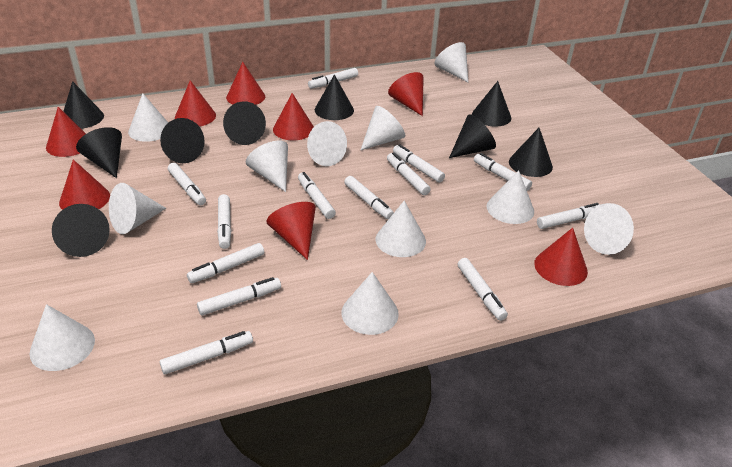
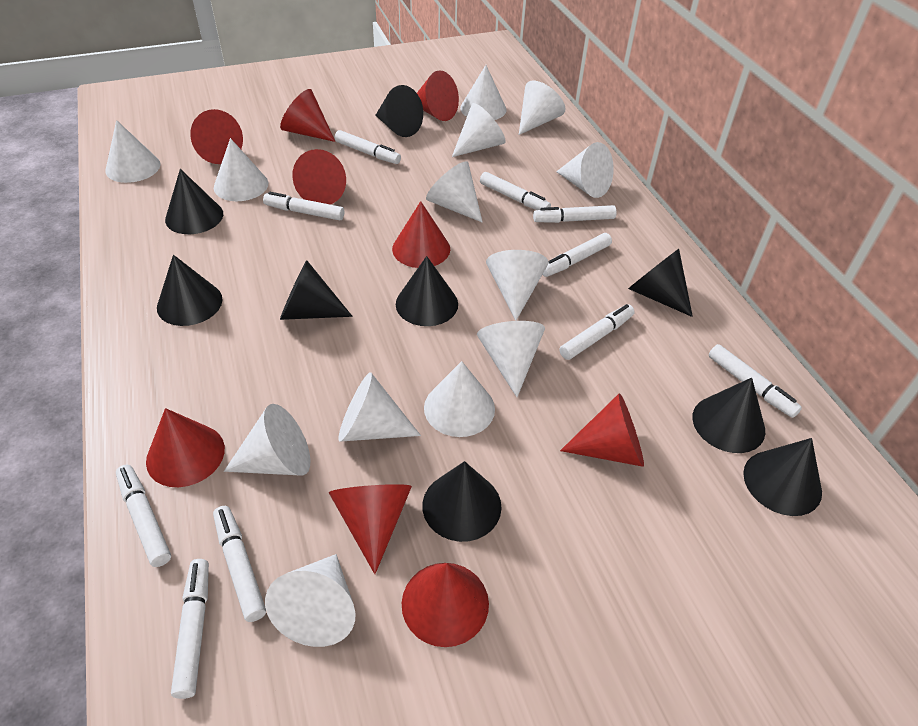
red cone: 8 -> 9
white cone: 11 -> 13
white marker: 13 -> 10

